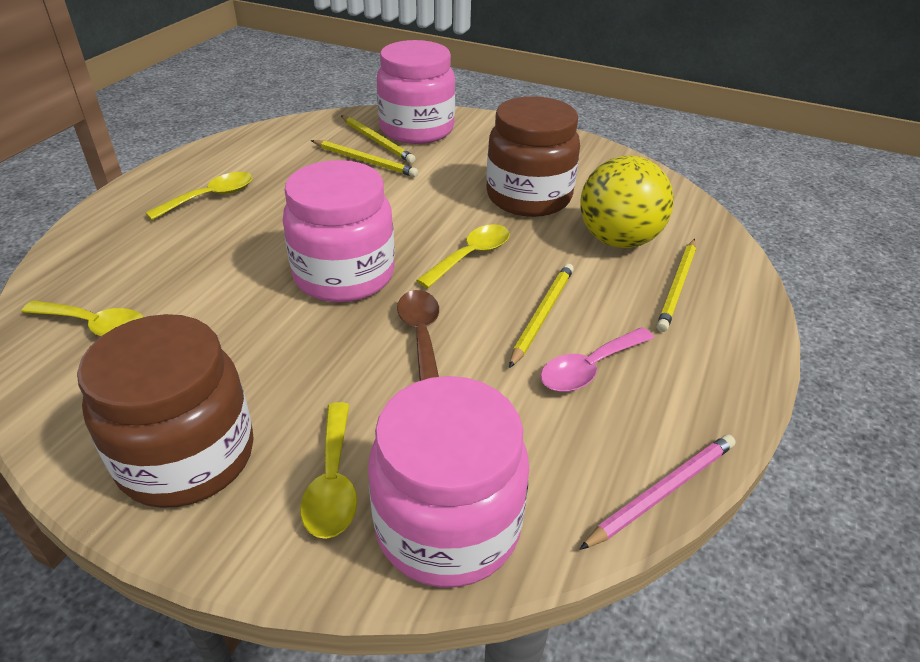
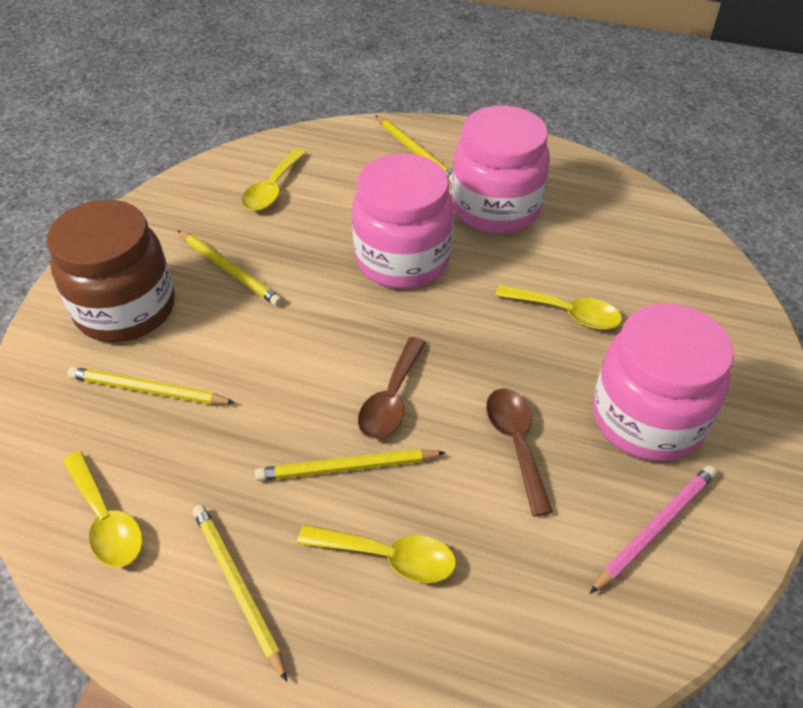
brown jar: 2 -> 1
brown spoon: 1 -> 2
pink spoon: 1 -> 0
yellow ball: 1 -> 0
yellow pencil: 4 -> 5

